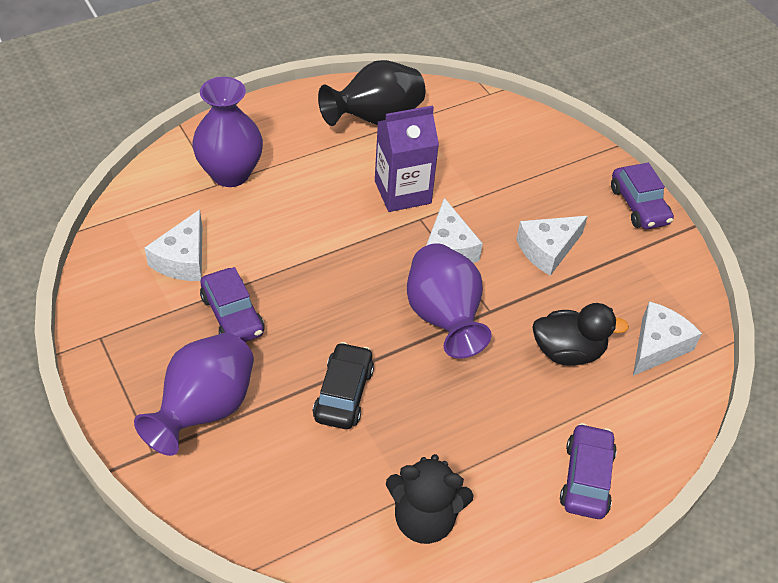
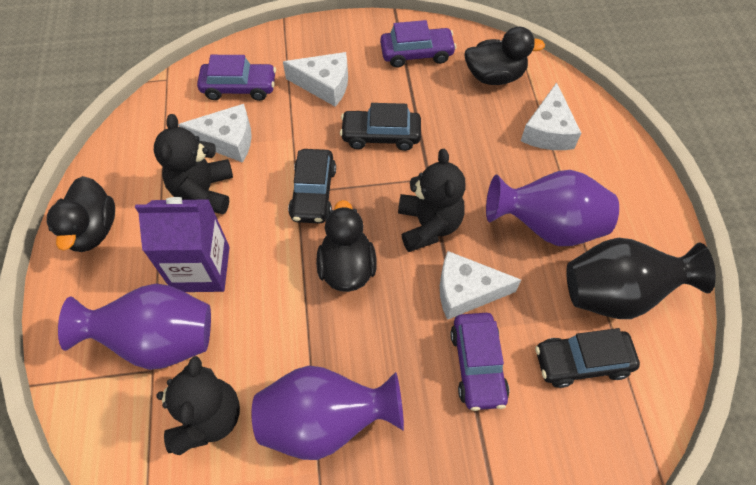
black car: 1 -> 3
black duck: 1 -> 3
black teddy bear: 1 -> 3

